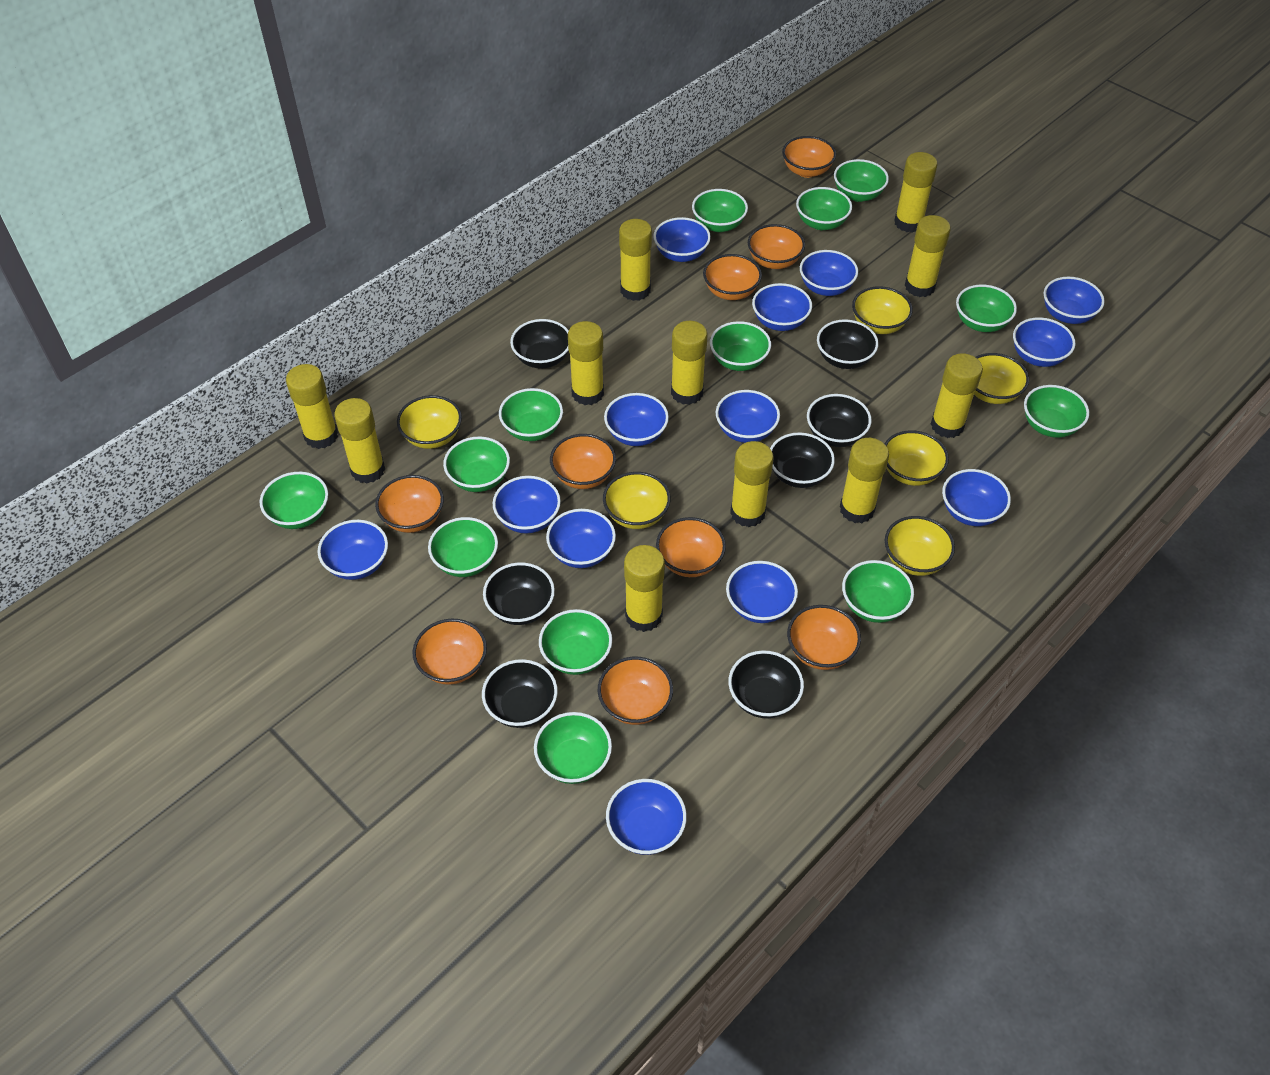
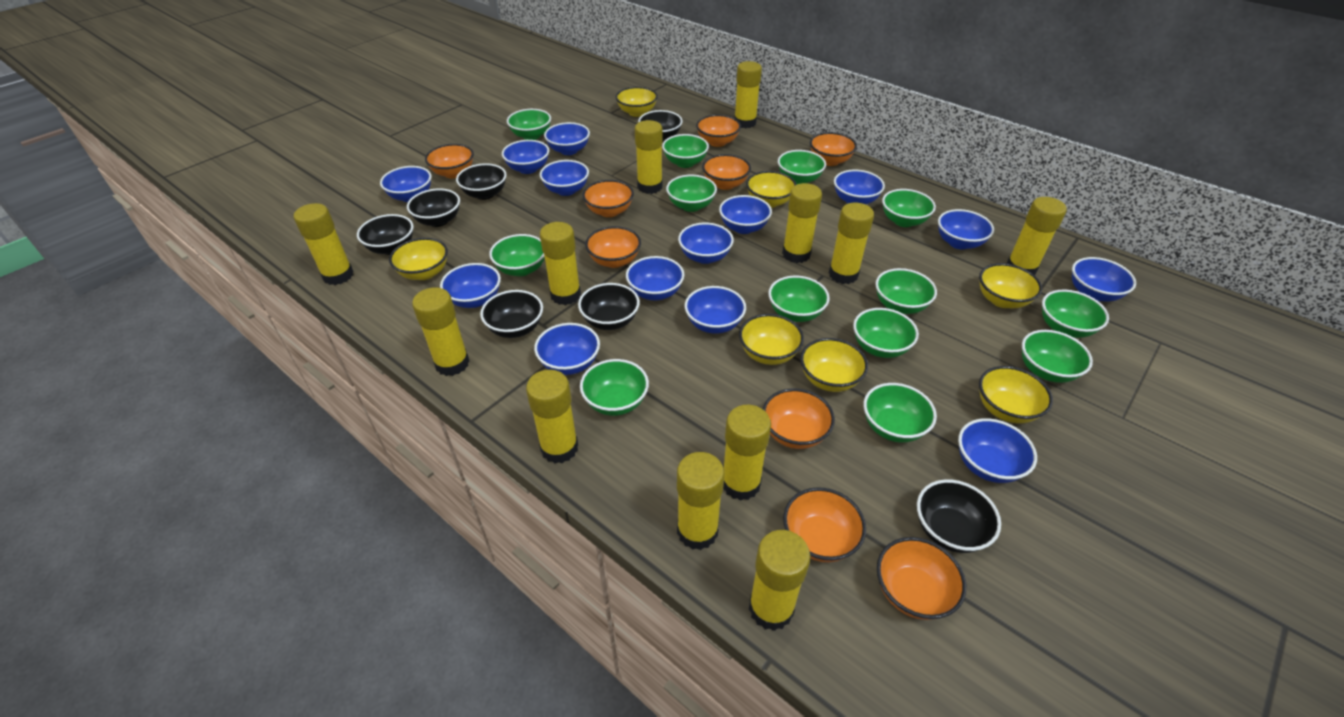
blue bowl: 13 -> 14
yellow bowl: 6 -> 7
yellow glue stick: 11 -> 12

